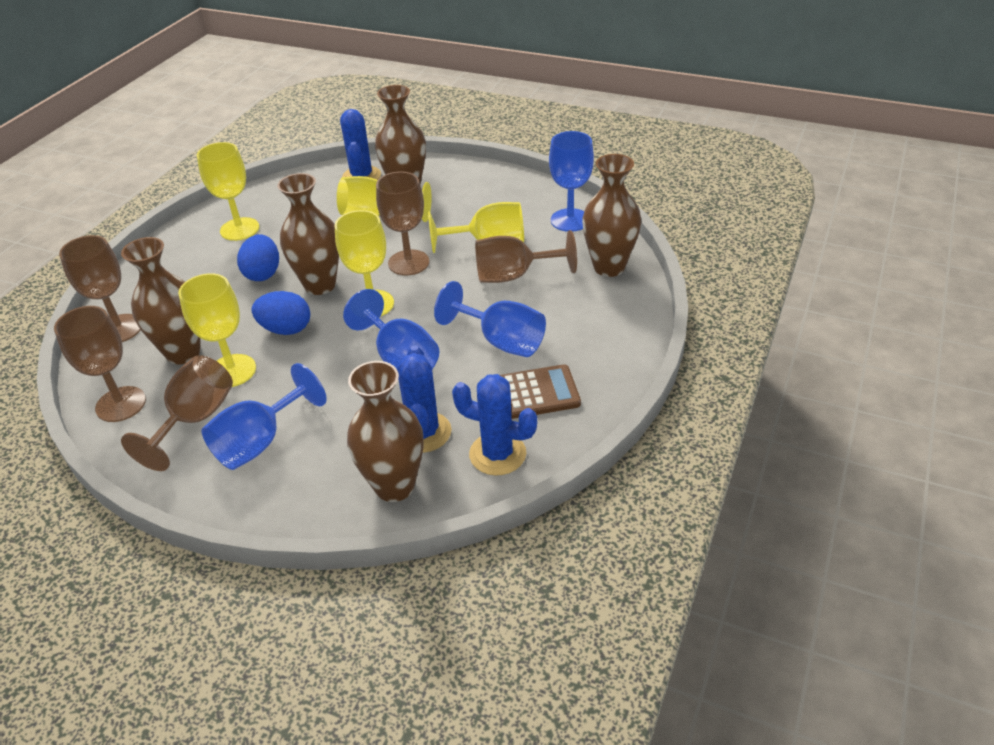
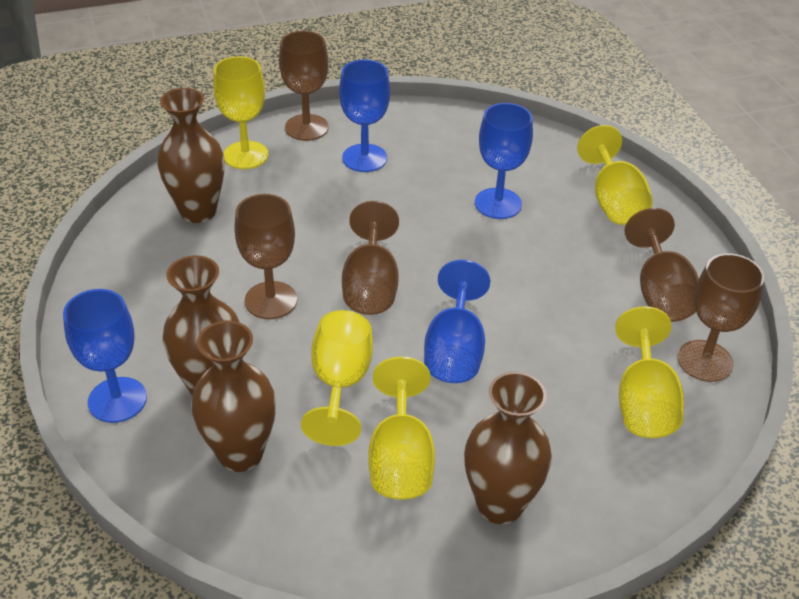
blue cactus: 3 -> 0
blue egg: 2 -> 0
brown calculator: 1 -> 0
brown vase: 5 -> 4

